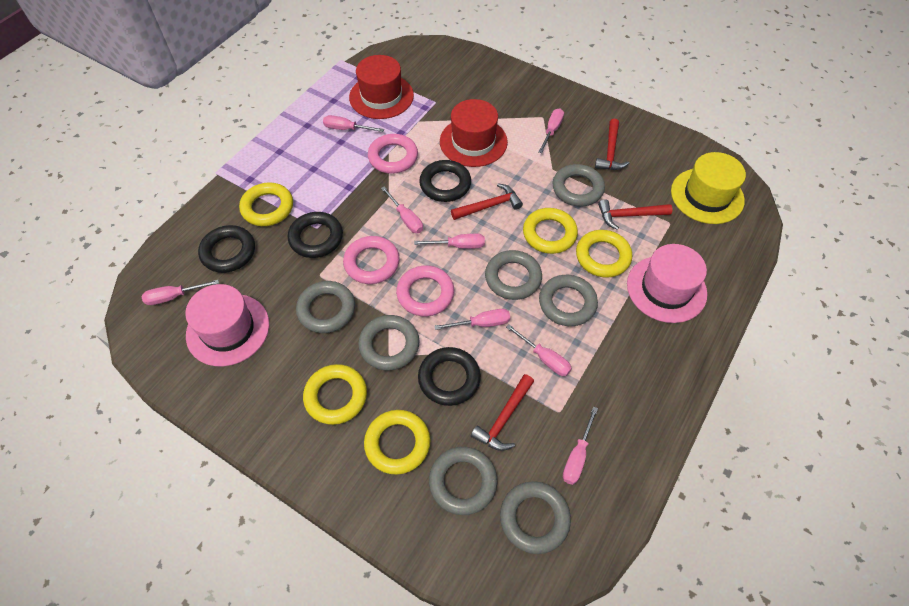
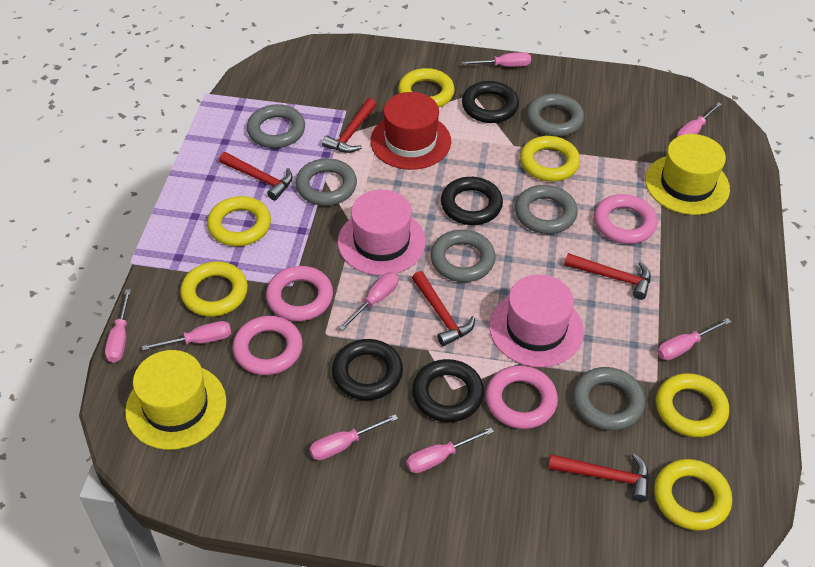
grey ring: 7 -> 6
pink ring: 3 -> 4
red hammer: 4 -> 5
red hat: 2 -> 1
yellow hat: 1 -> 2
yellow ring: 5 -> 6

